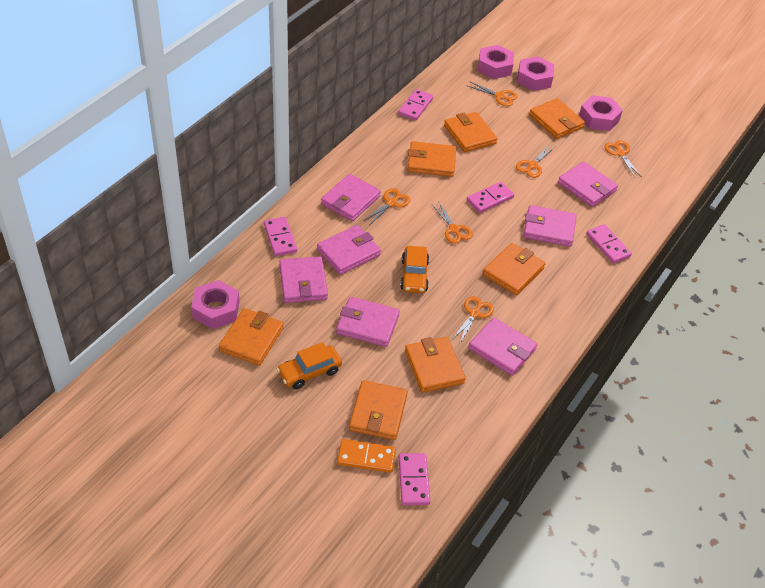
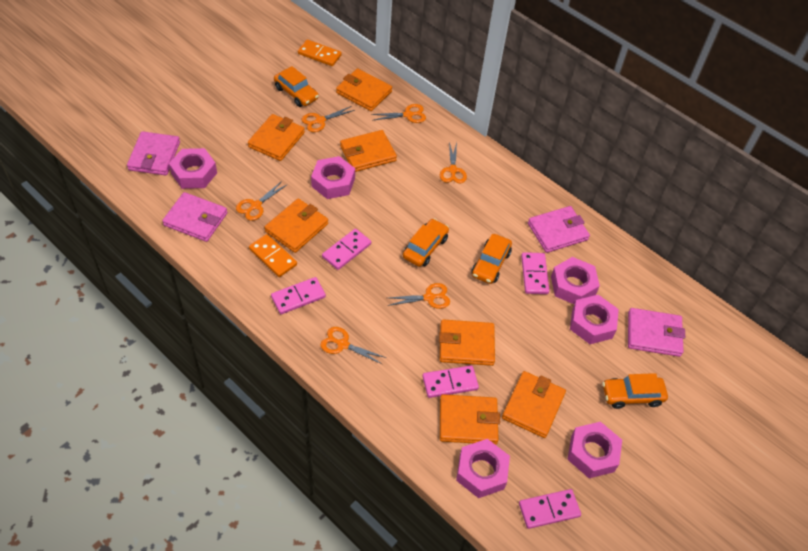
orange car: 2 -> 4
orange domino: 1 -> 2
pink nut: 4 -> 6
pink wallet: 7 -> 4

